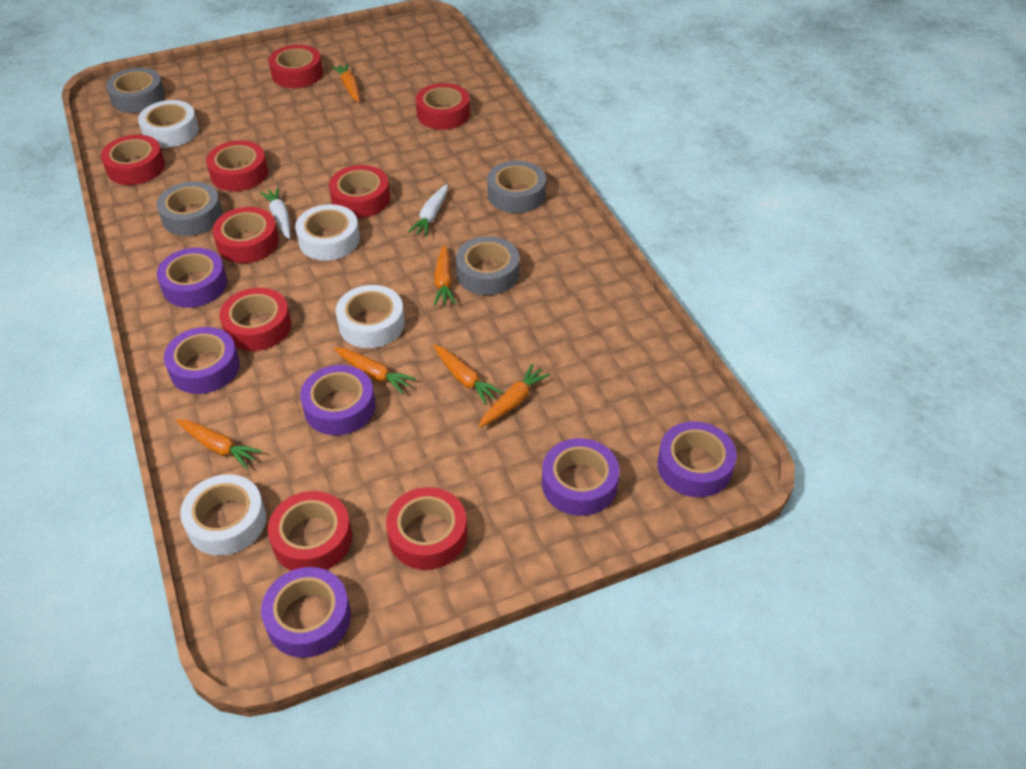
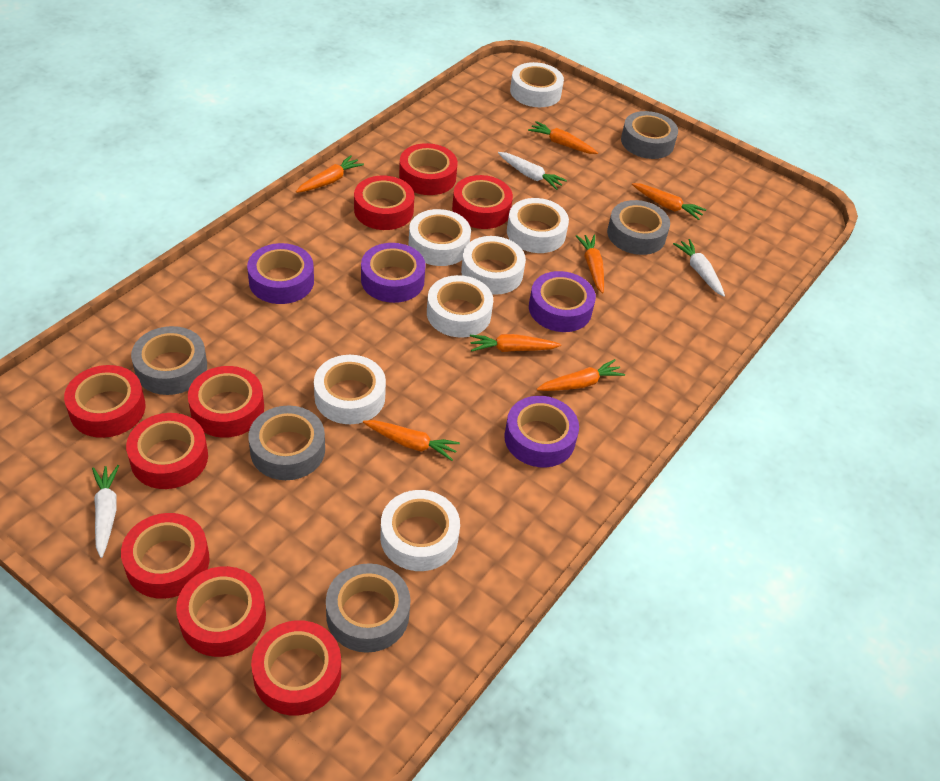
grey tape: 4 -> 5
orange carrot: 6 -> 7
purple tape: 6 -> 4
white carrot: 2 -> 3
white tape: 4 -> 7

